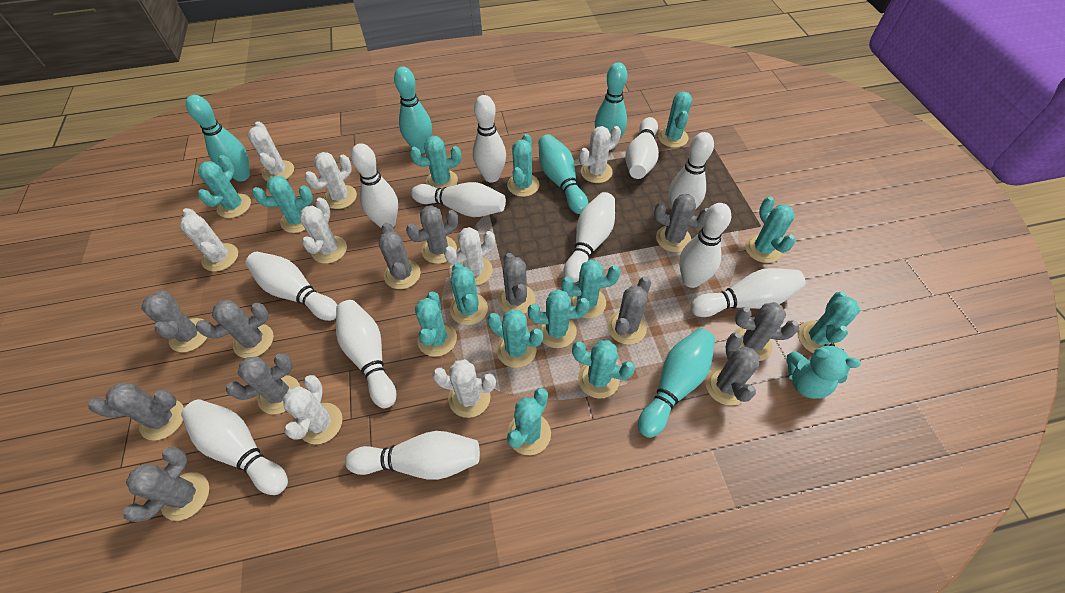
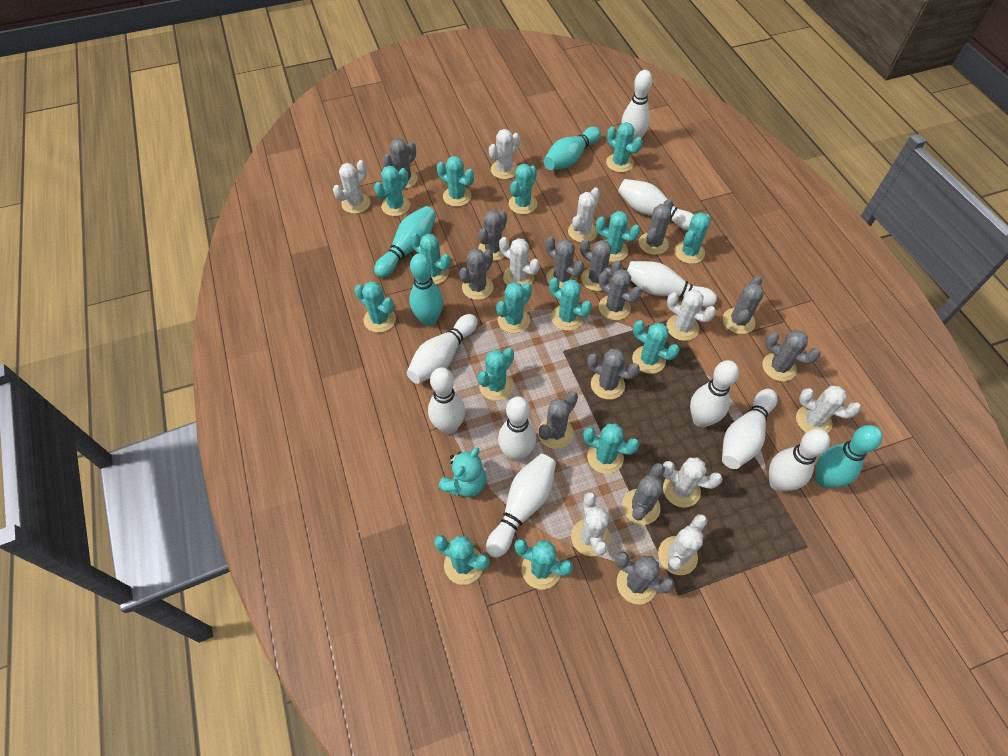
grey cactus: 12 -> 13
turquoise bowling pin: 5 -> 4
turquoise cactus: 14 -> 15
white bowling pin: 12 -> 10
white cactus: 8 -> 9

